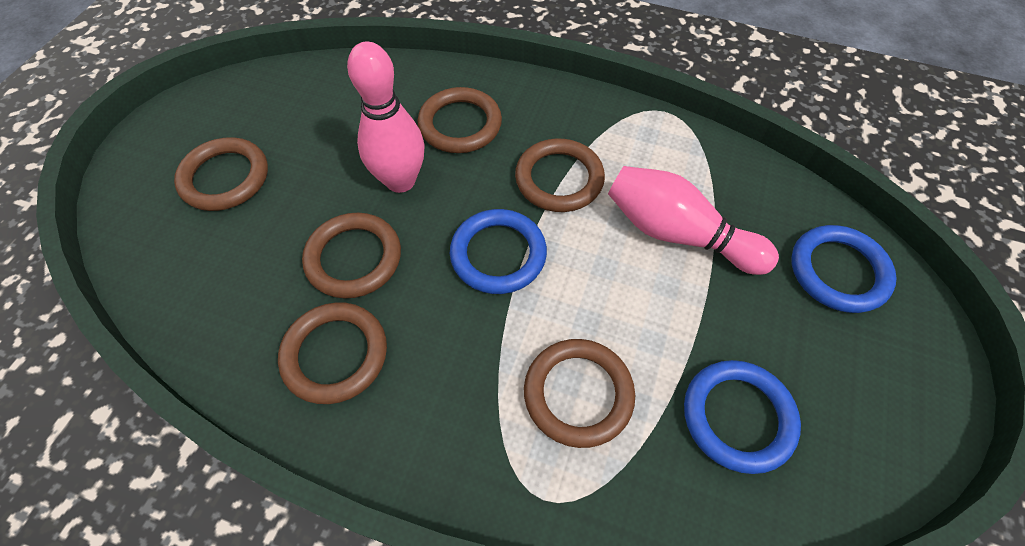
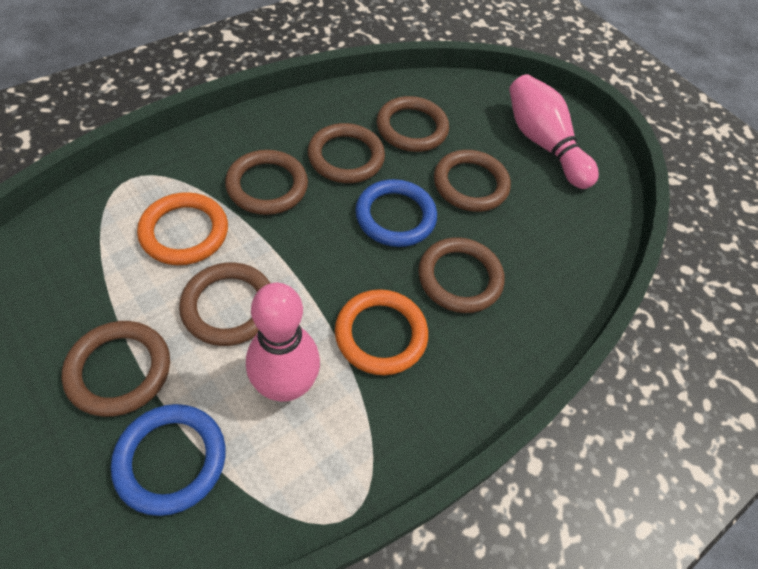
blue ring: 3 -> 2
brown ring: 6 -> 7
orange ring: 0 -> 2

